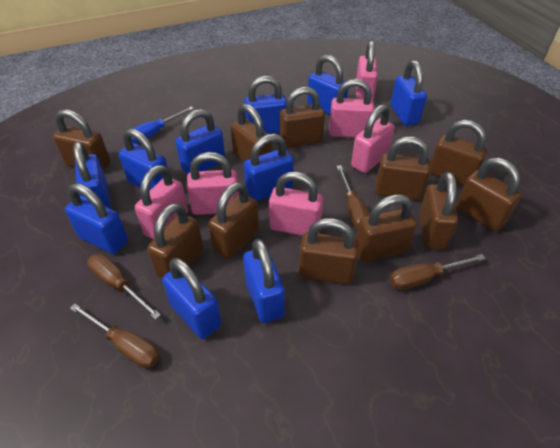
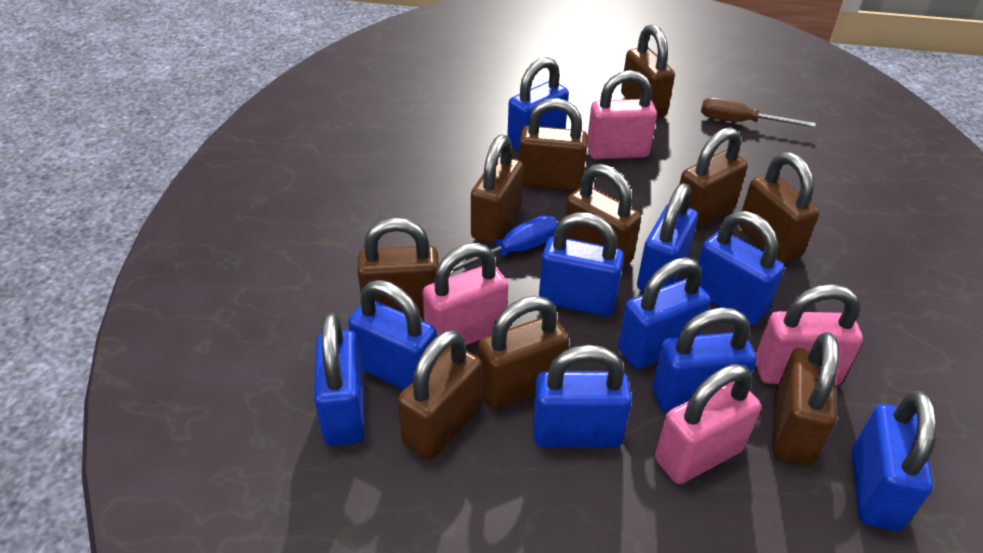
brown padlock: 11 -> 10
brown screwdriver: 4 -> 1
pink padlock: 6 -> 4

